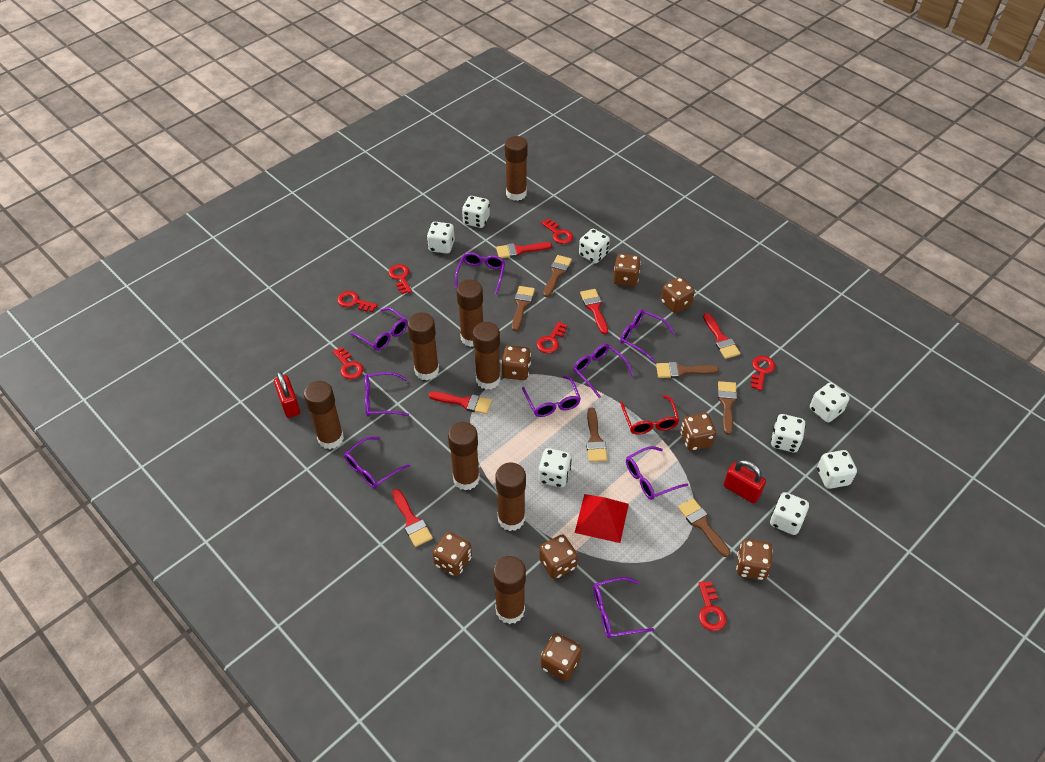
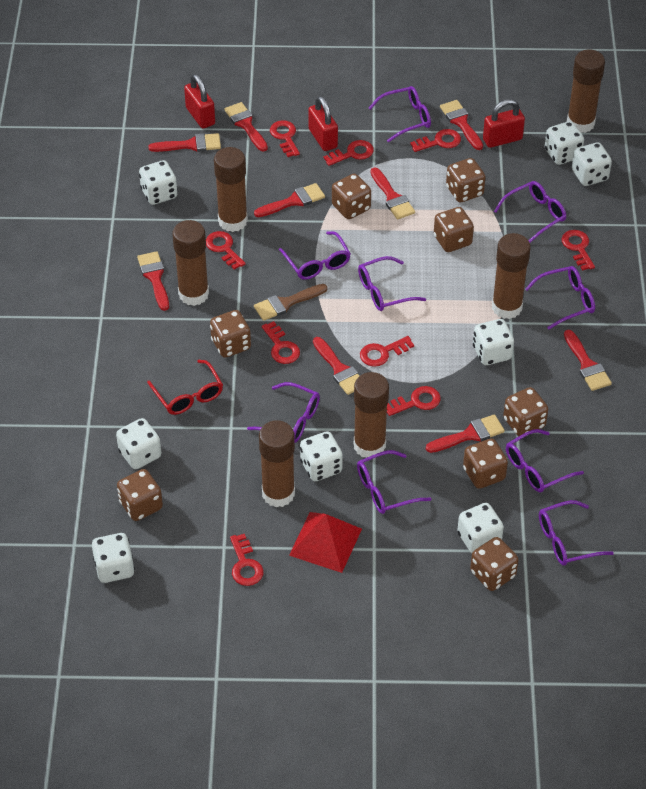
brown brush: 6 -> 1
brown glue stick: 8 -> 6
red brush: 5 -> 9
red key: 7 -> 9
red padlock: 2 -> 3

